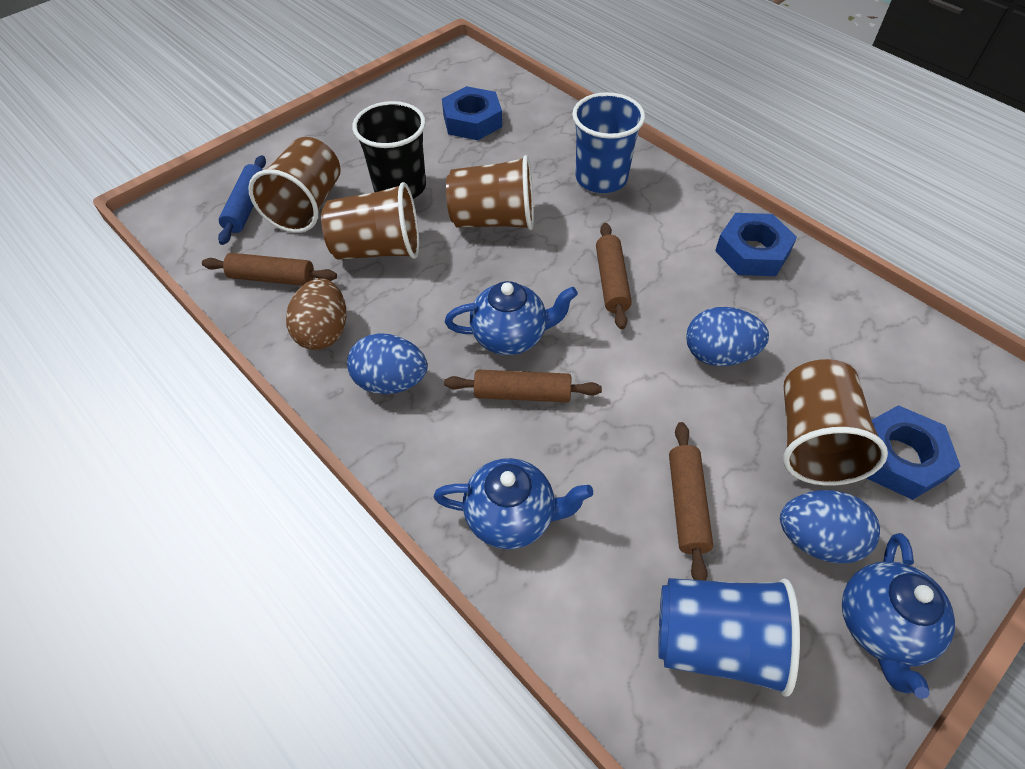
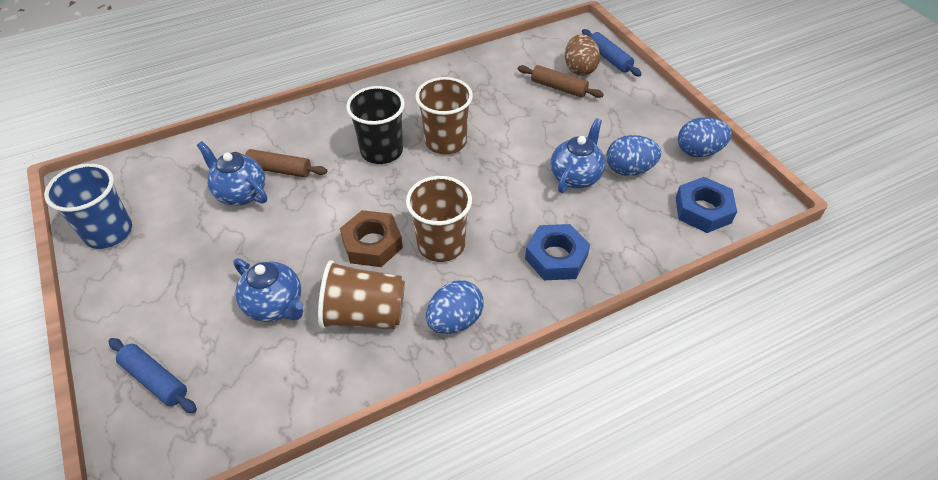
blue cup: 2 -> 1
blue nut: 3 -> 2
blue rolling pin: 1 -> 2
brown cup: 4 -> 3
brown nut: 0 -> 1
brown rolling pin: 4 -> 2

